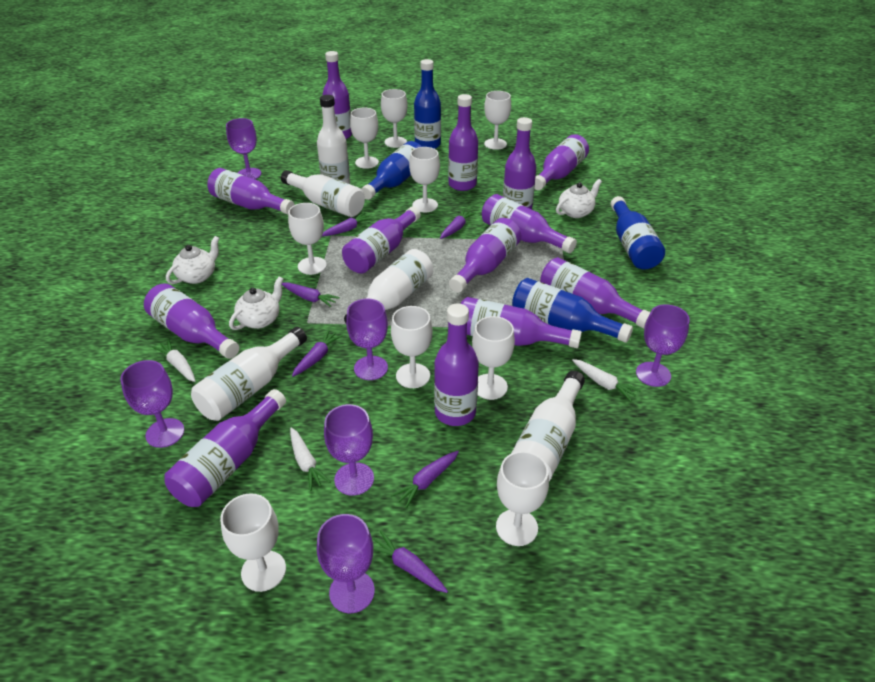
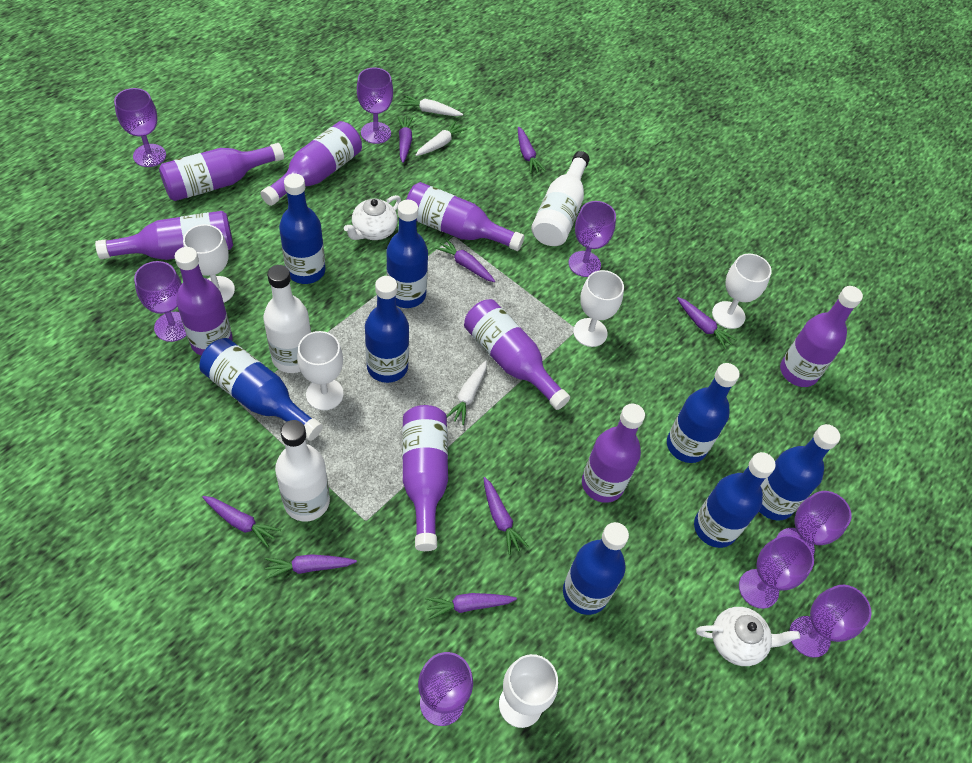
blue bottle: 4 -> 8
purple bottle: 13 -> 9
purple carrot: 6 -> 8
purple goblet: 6 -> 8
white bottle: 5 -> 3
white goblet: 9 -> 5
white teapot: 3 -> 2

